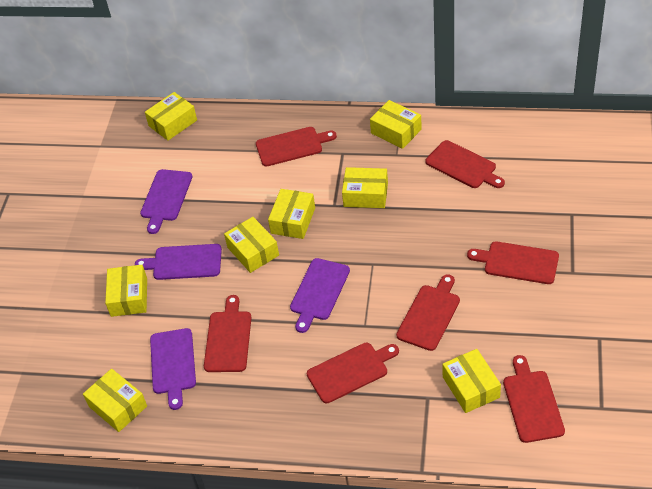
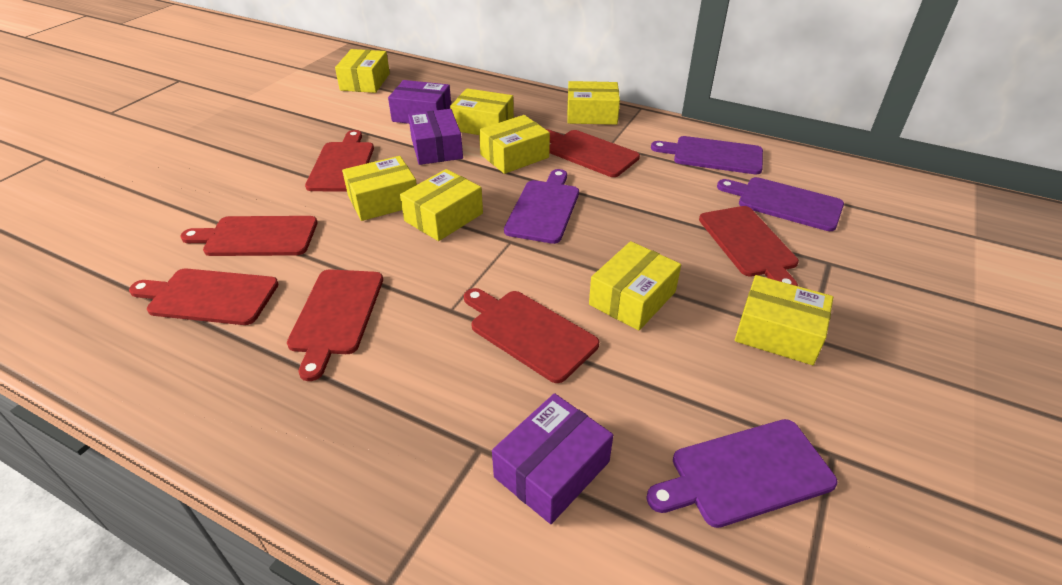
purple box: 0 -> 3

